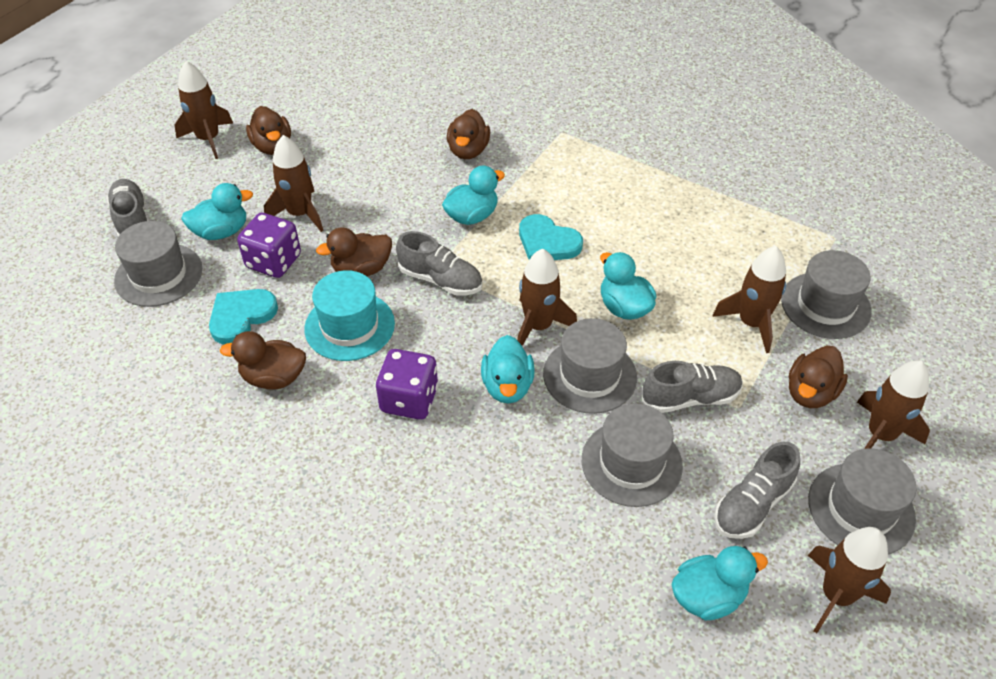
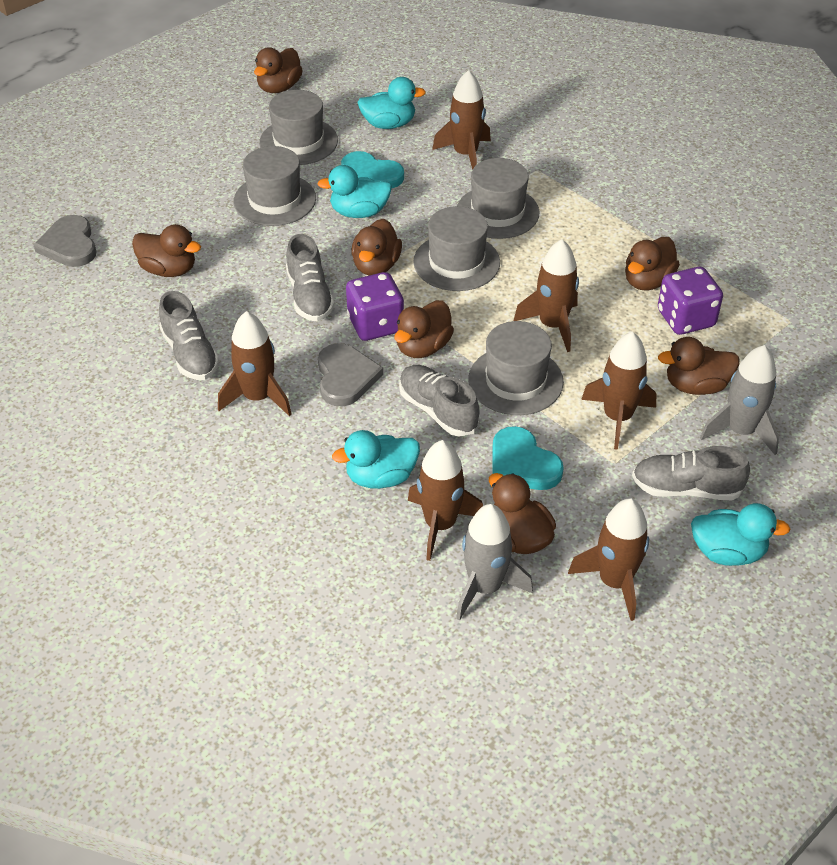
brown duck: 5 -> 7
grey heart: 0 -> 2
grey rocket: 0 -> 2
turquoise duck: 5 -> 4
turquoise hat: 1 -> 0

